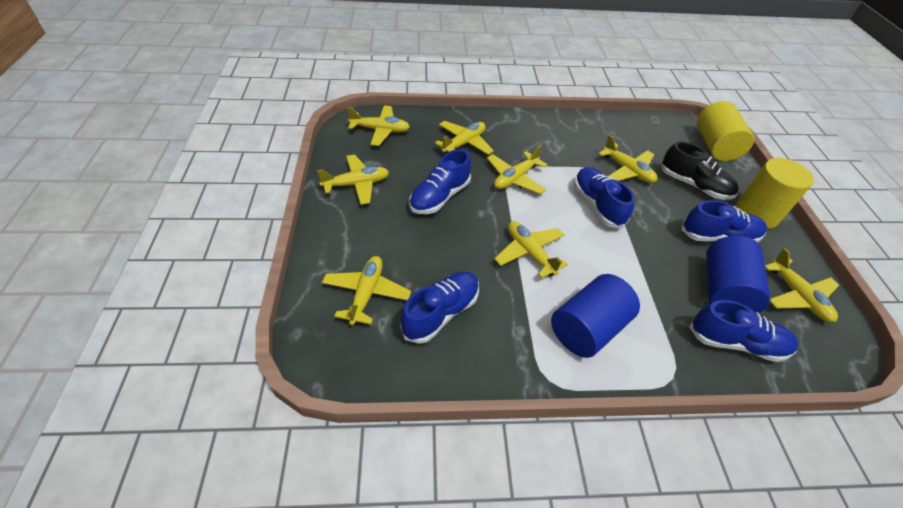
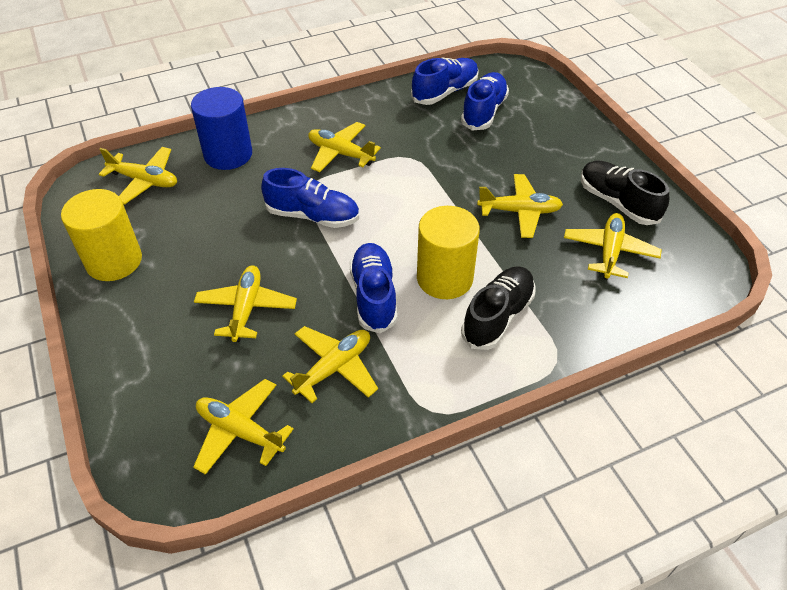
black shoe: 1 -> 2
blue cylinder: 2 -> 1
blue shoe: 5 -> 4
yellow plane: 8 -> 7

